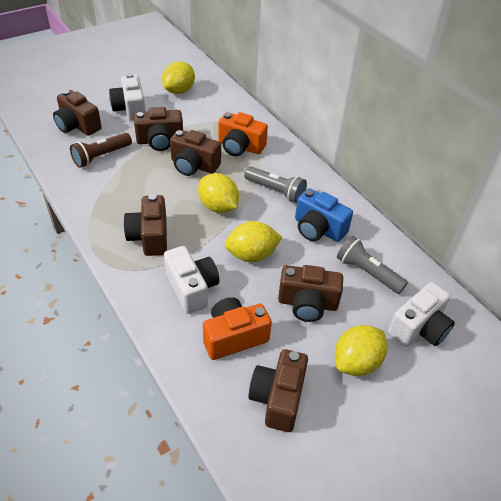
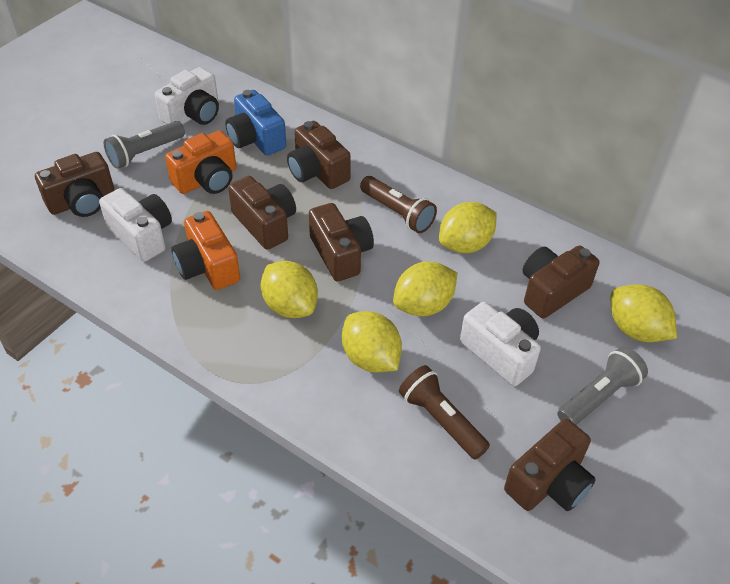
brown flashlight: 1 -> 2
yellow lemon: 4 -> 5

